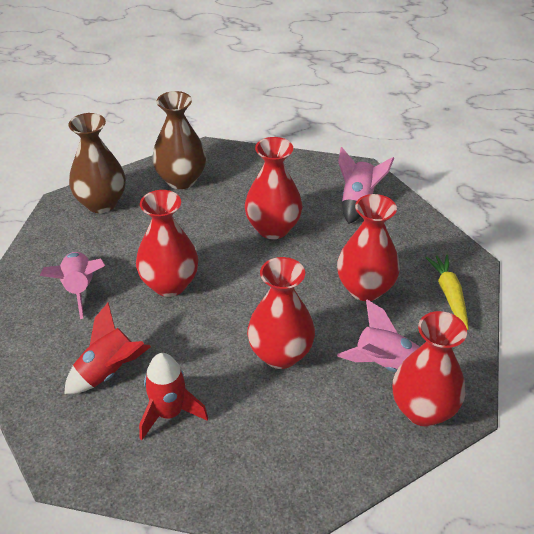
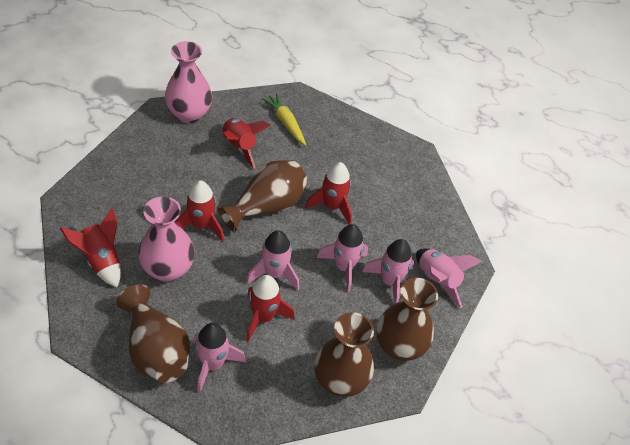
brown vase: 2 -> 4
pink rocket: 3 -> 5
pink vase: 0 -> 2
red rocket: 2 -> 5
red vase: 5 -> 0

